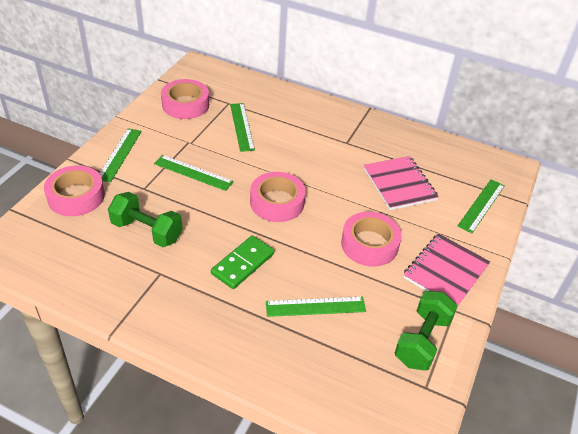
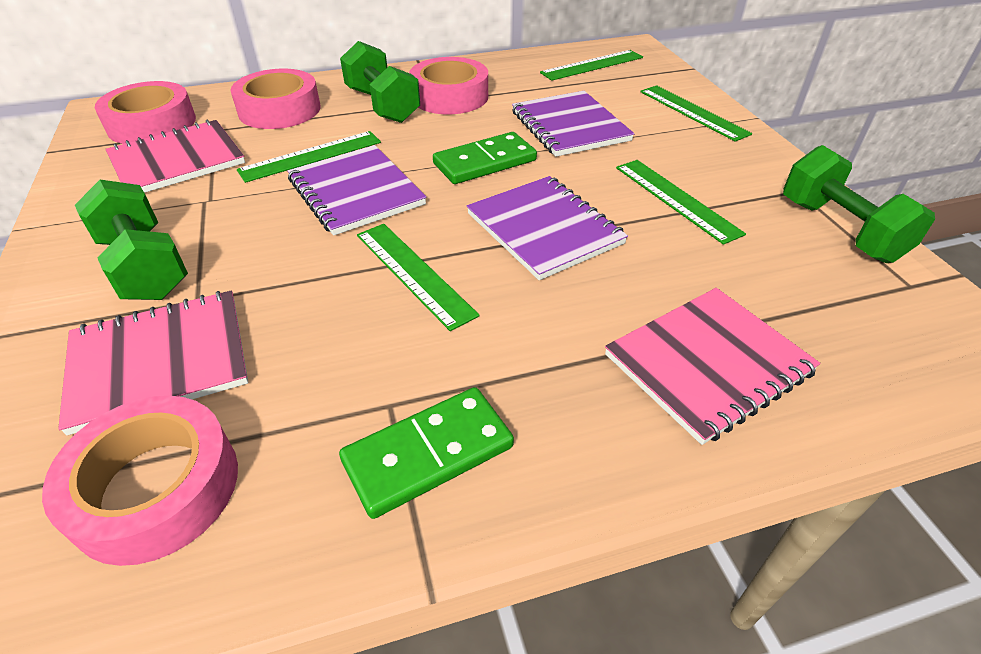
green domino: 1 -> 2
green dumbbell: 2 -> 3
pink notebook: 2 -> 3
purple notebook: 0 -> 3

